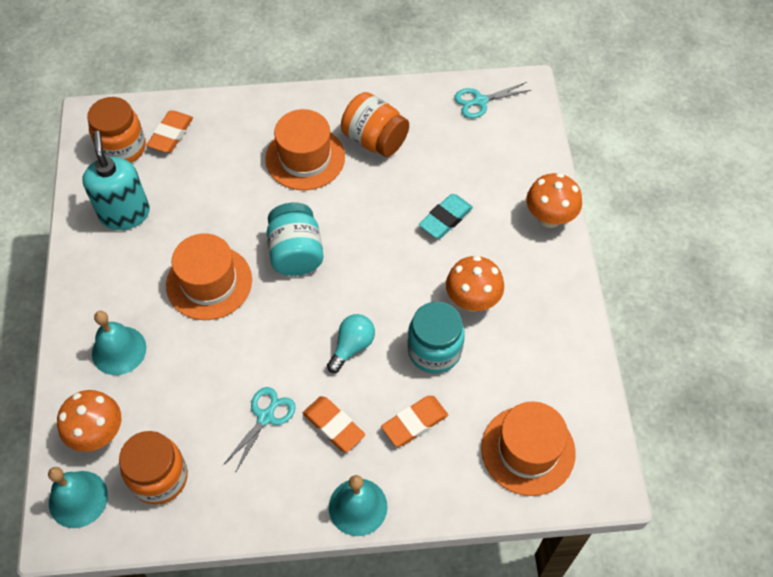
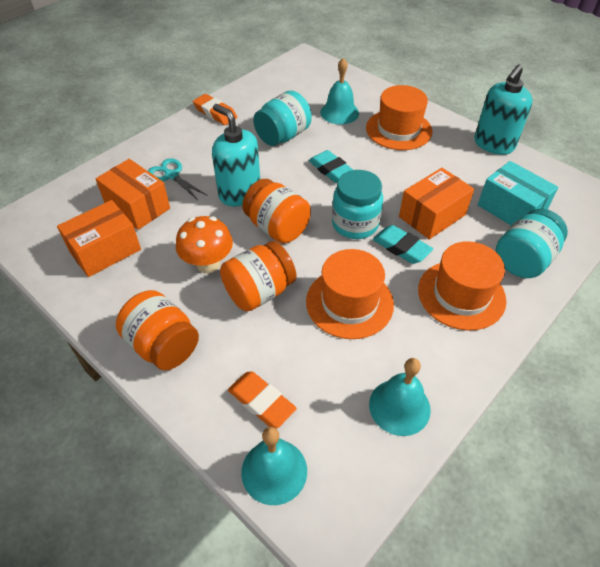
orange box: 0 -> 3
orange eraser: 3 -> 2
orange mushroom: 3 -> 1
turquoise box: 0 -> 1
turquoise eraser: 1 -> 2
turquoise jar: 2 -> 3
turquoise light bulb: 1 -> 0
turquoise scissors: 2 -> 1
turquoise soap dispenser: 1 -> 2

